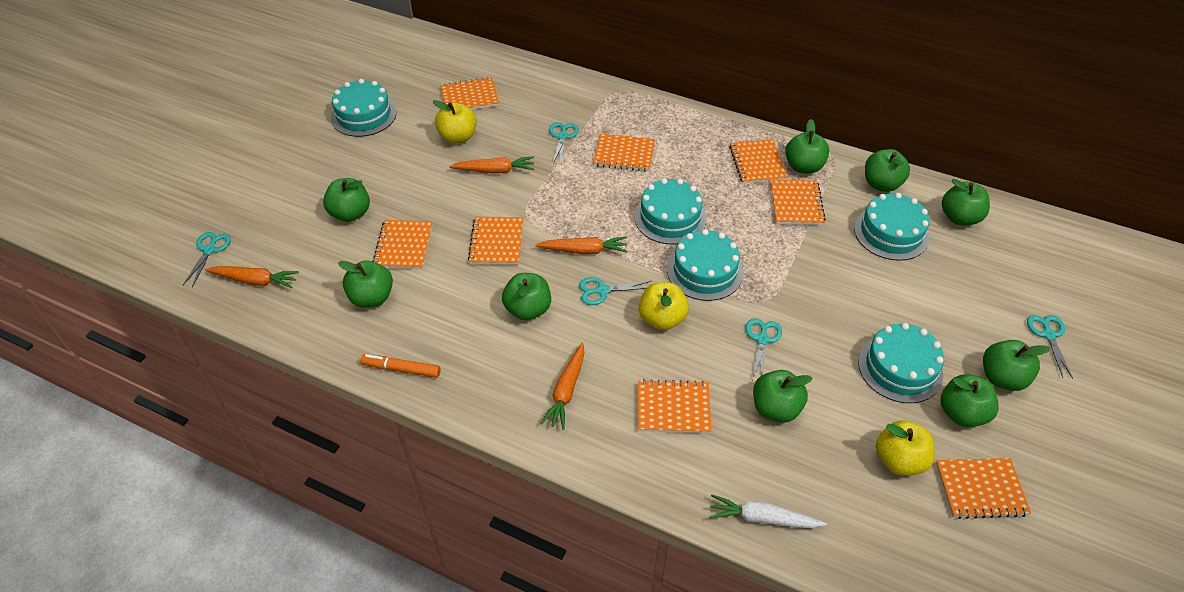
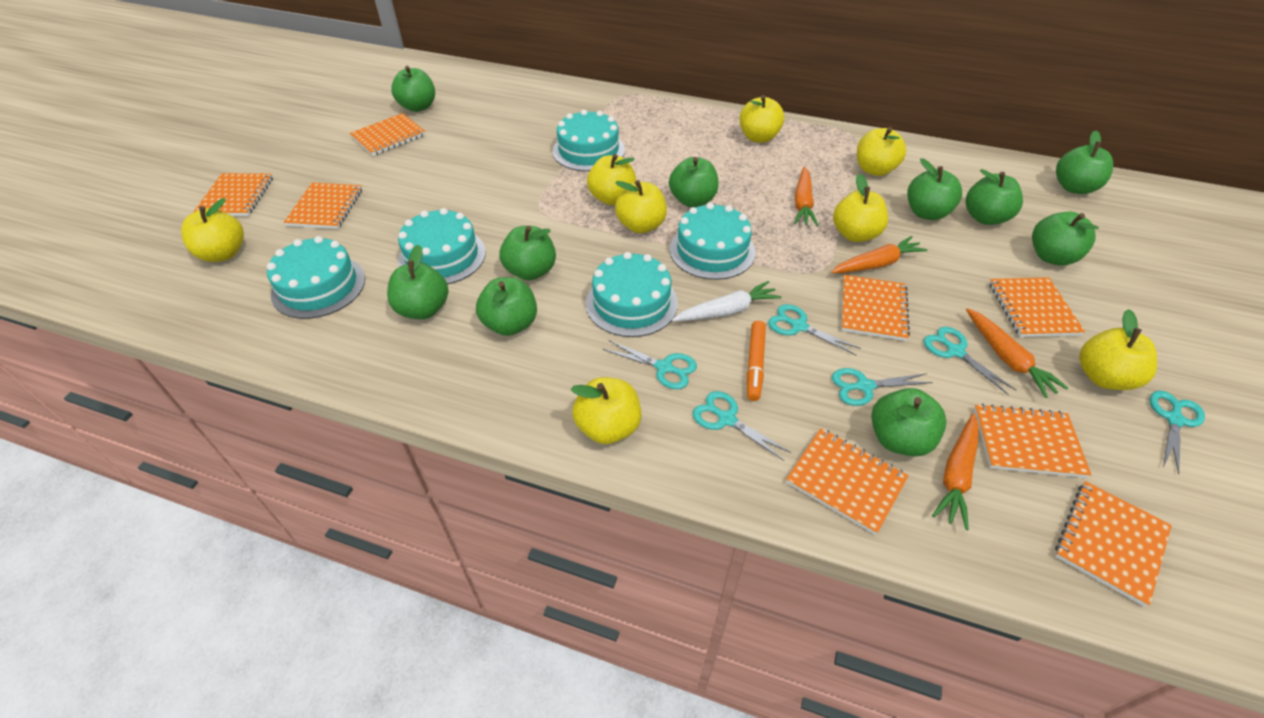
green apple: 9 -> 10
turquoise scissors: 5 -> 6
yellow apple: 3 -> 8

